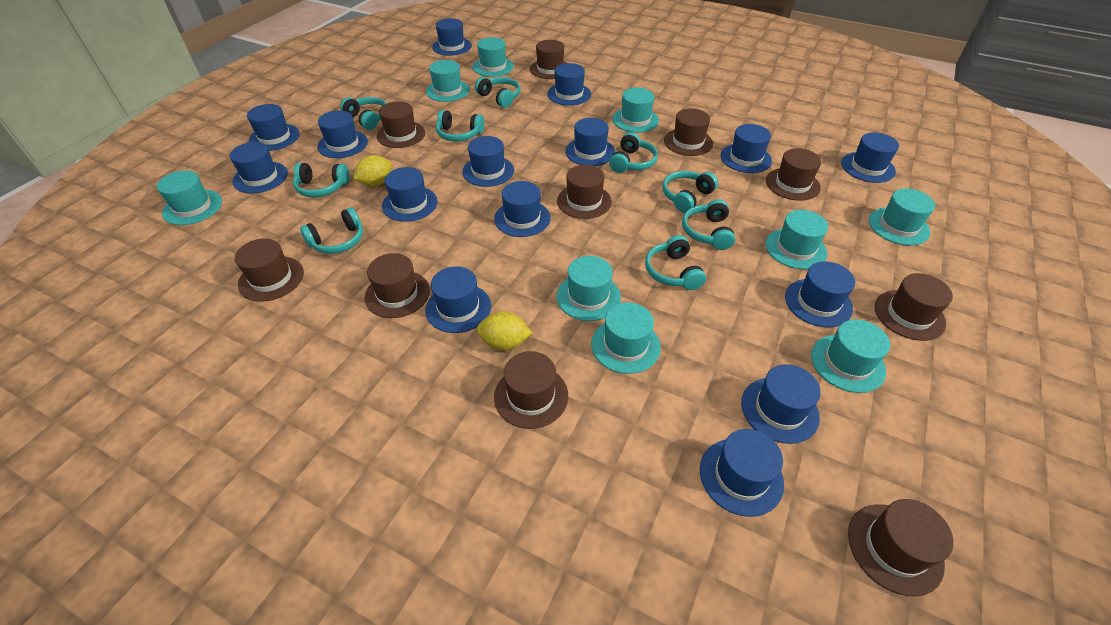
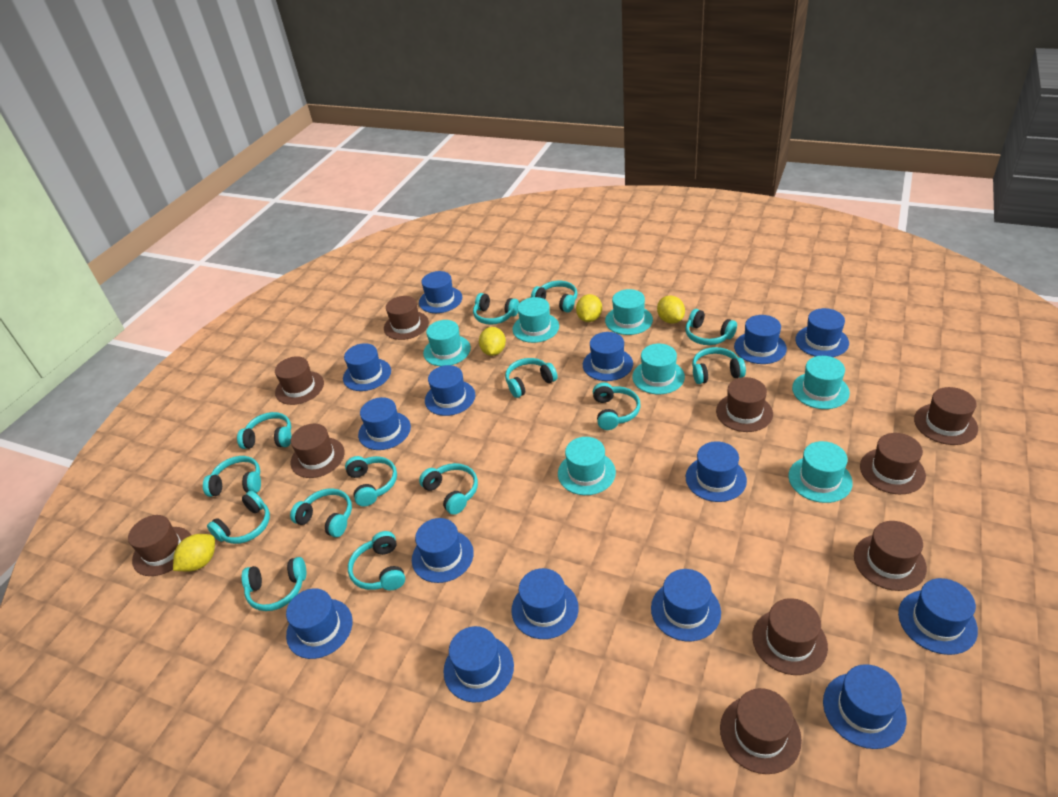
turquoise hat: 9 -> 7
turquoise headphones: 9 -> 14
yellow lemon: 2 -> 4

